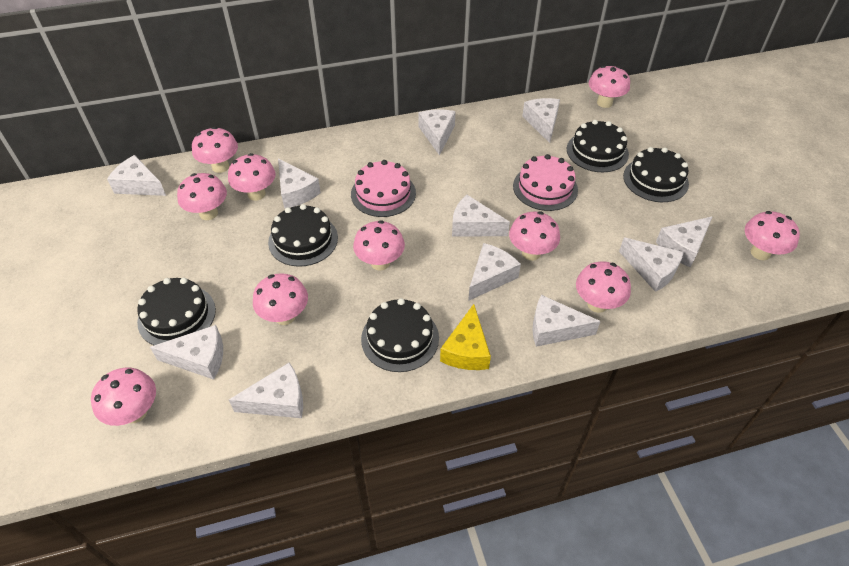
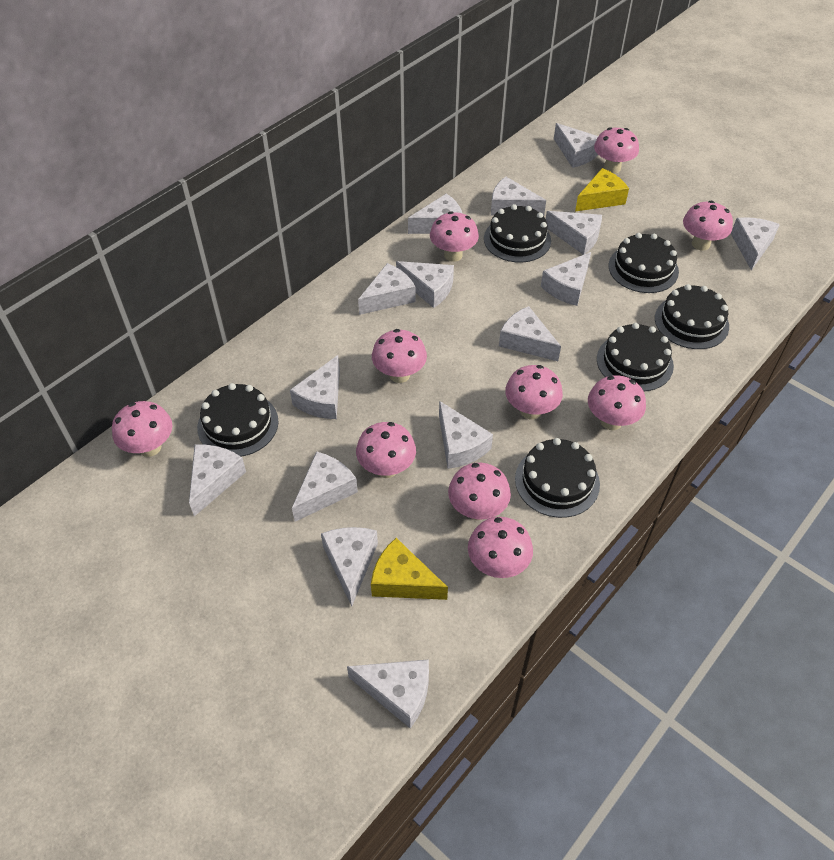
black cake: 5 -> 6
pink cake: 2 -> 0
white cheese: 11 -> 15
yellow cheese: 1 -> 2

